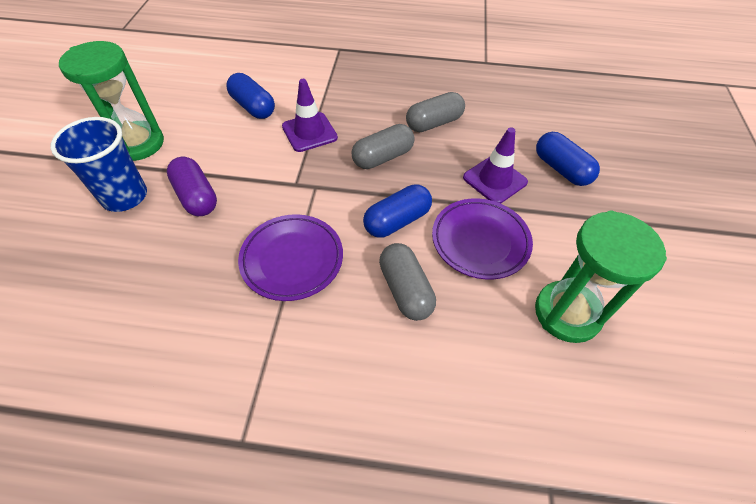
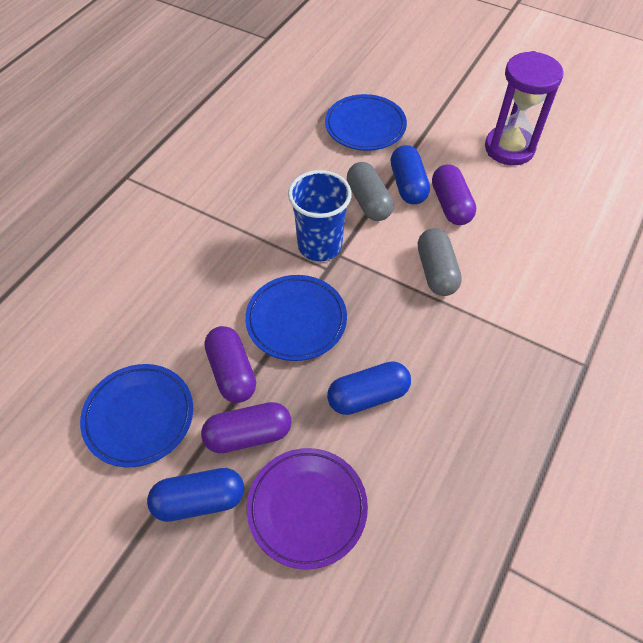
blue plate: 0 -> 3
green hourglass: 2 -> 0
grey capsule: 3 -> 2
purple capsule: 1 -> 3
purple hourglass: 0 -> 1
purple plate: 2 -> 1
purple traffic cone: 2 -> 0

